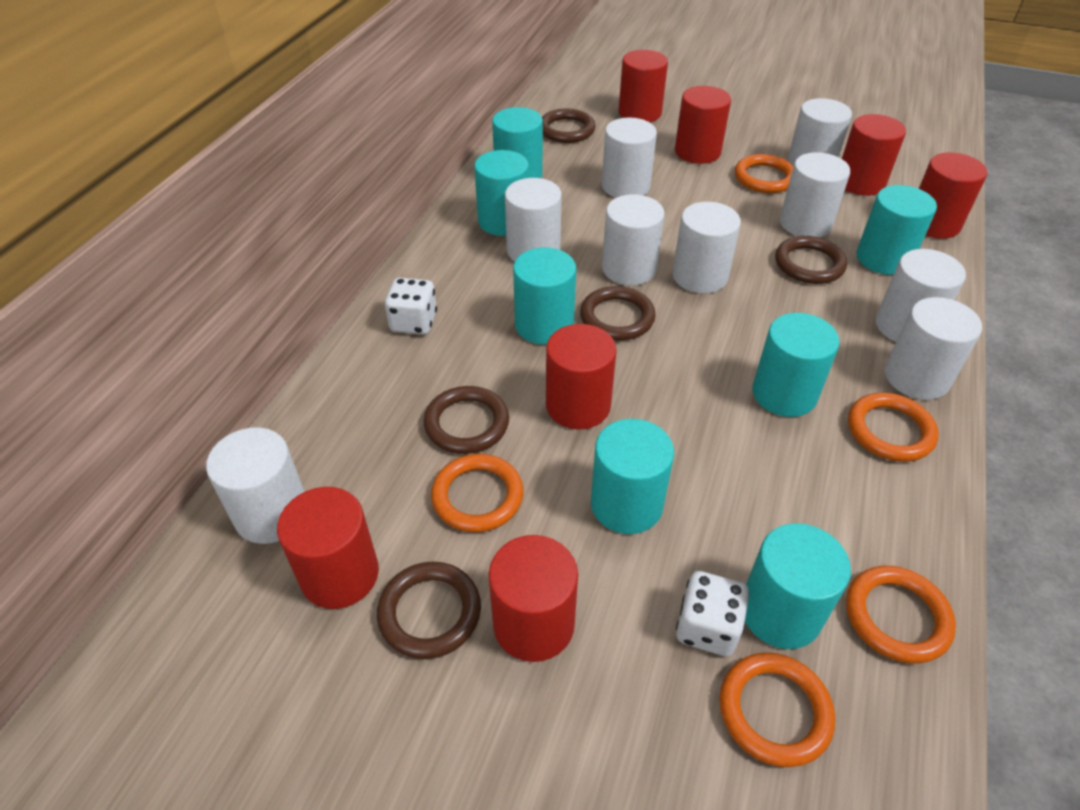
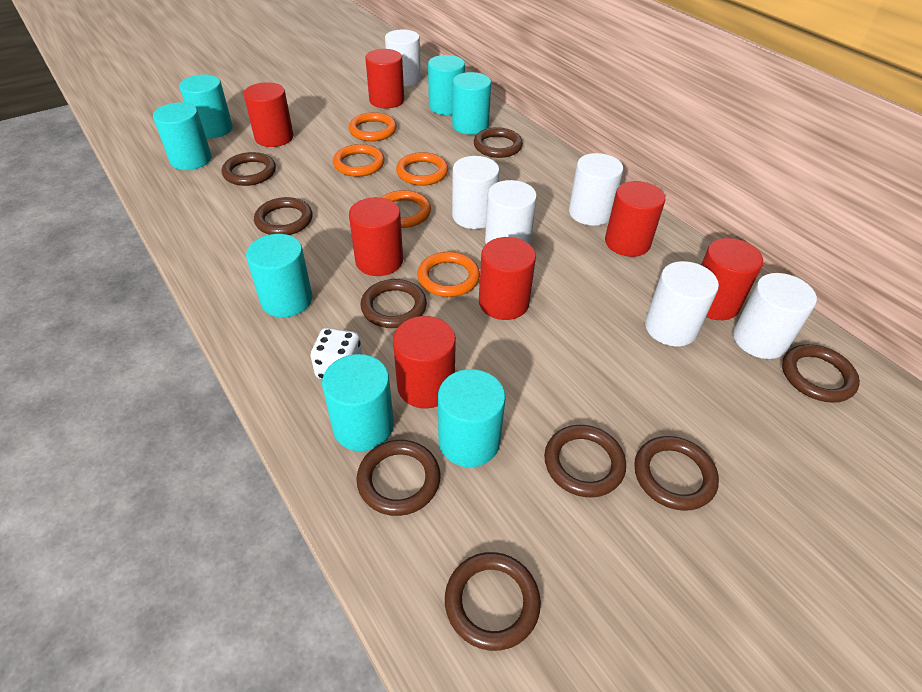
brown ring: 5 -> 9
white cylinder: 9 -> 6
white dice: 2 -> 1

